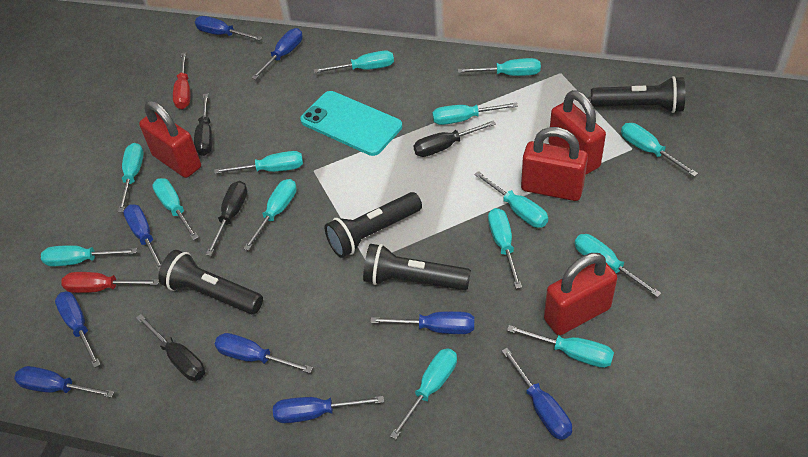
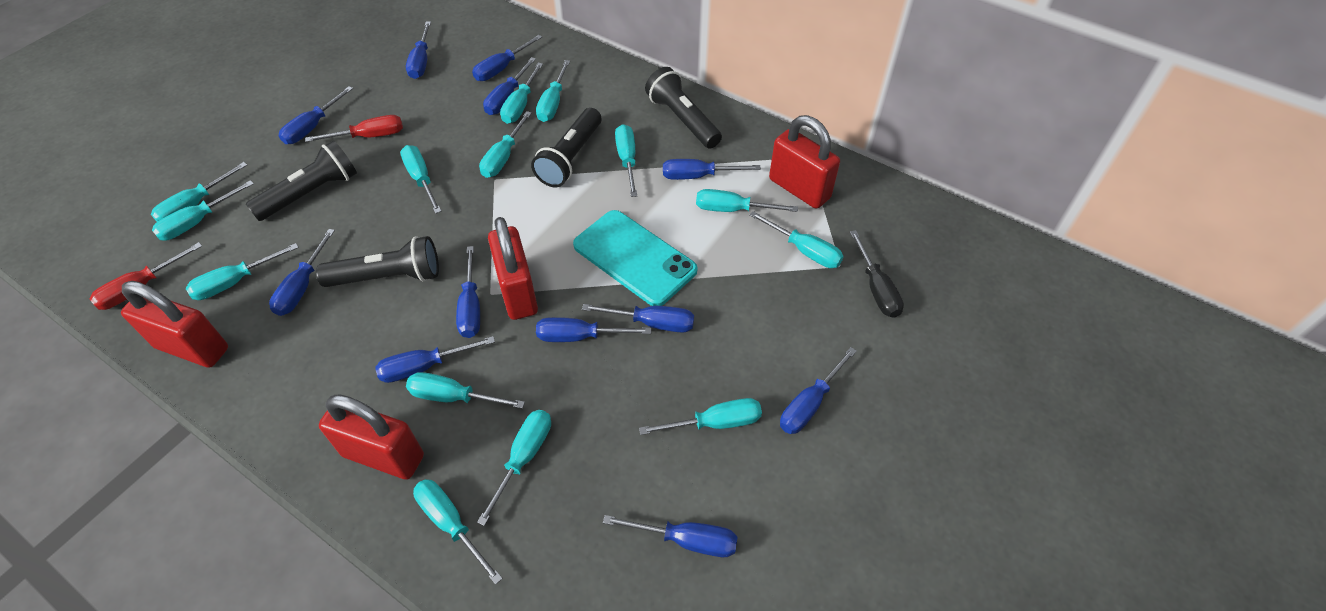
black screwdriver: 4 -> 1
blue screwdriver: 9 -> 12

